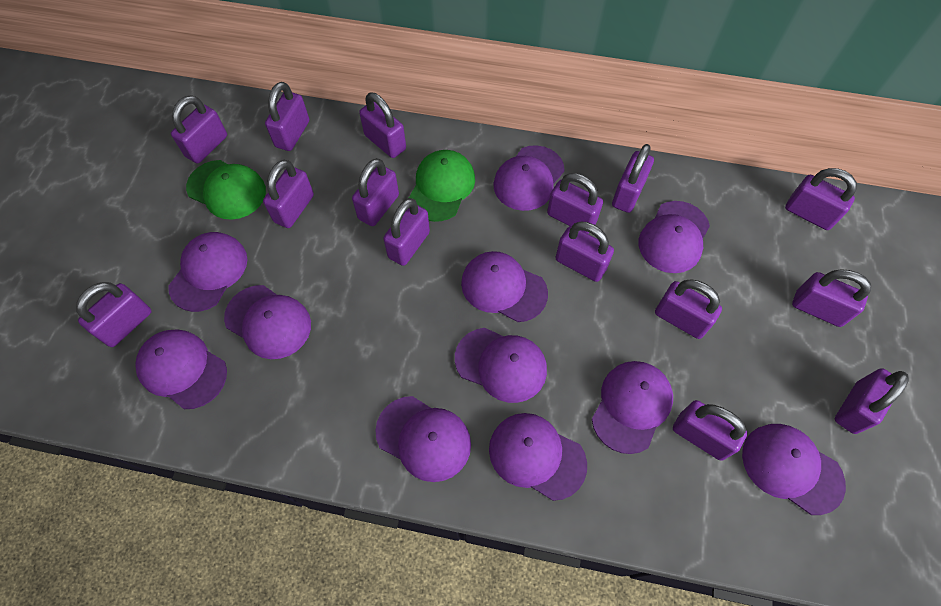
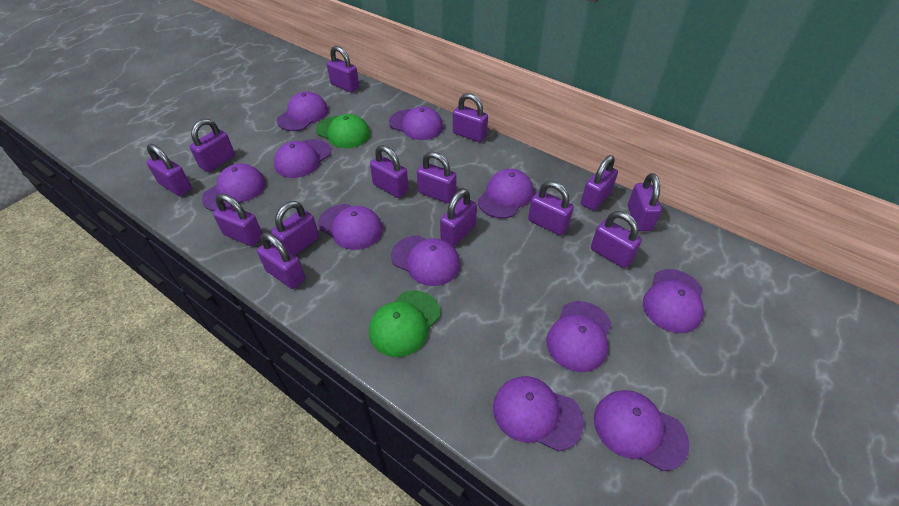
purple padlock: 15 -> 14

